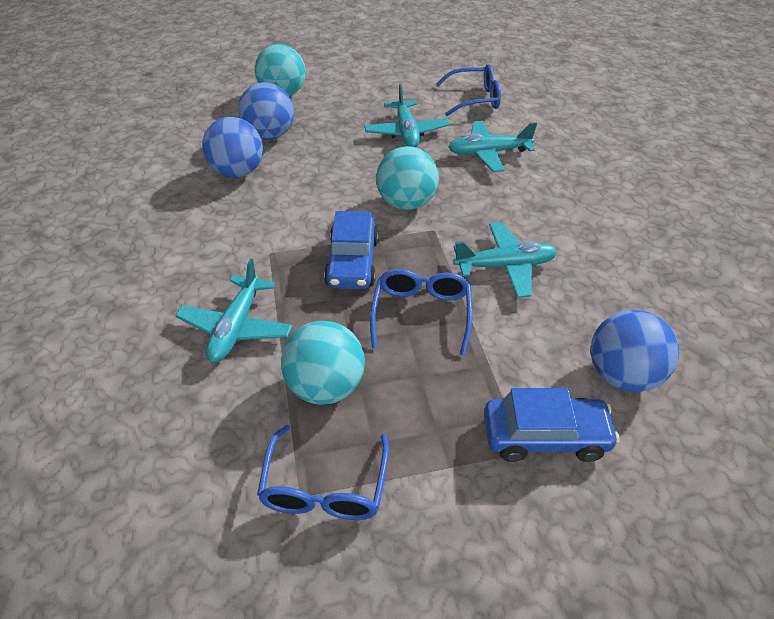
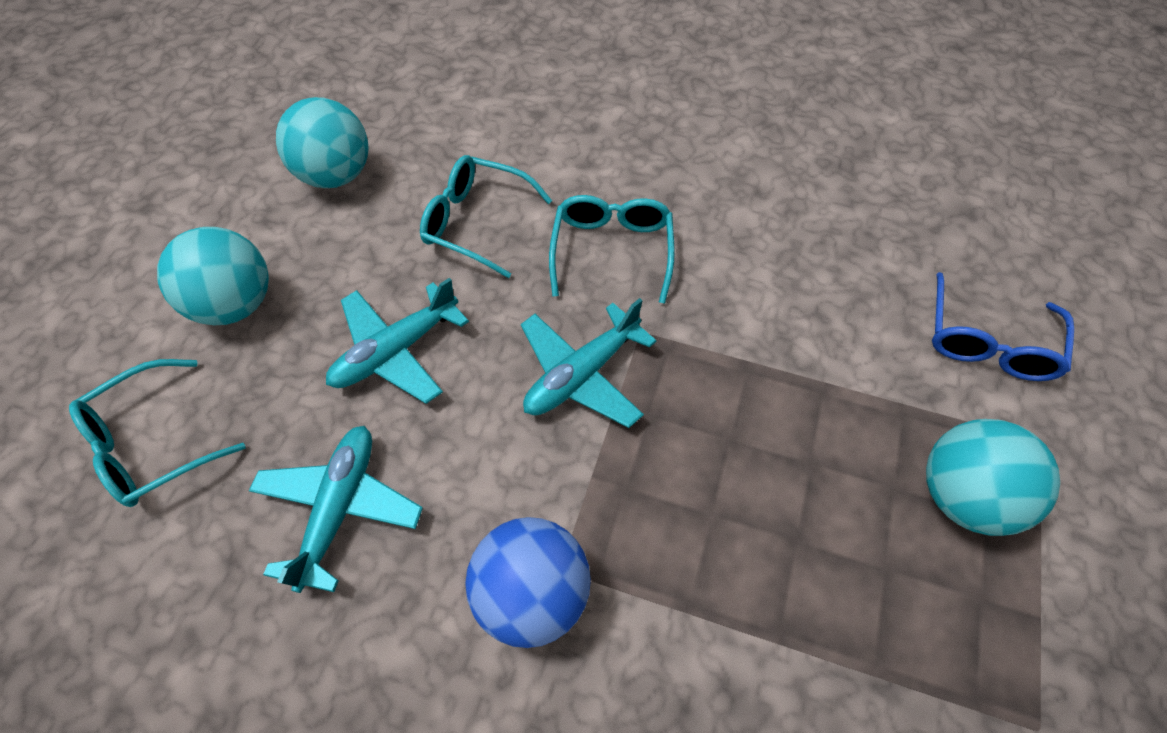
blue ball: 3 -> 1
blue car: 2 -> 0
blue glasses: 3 -> 1
turquoise glasses: 0 -> 3
turquoise plane: 4 -> 3

